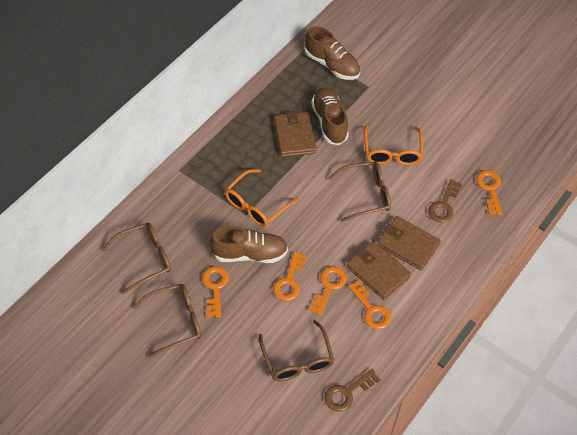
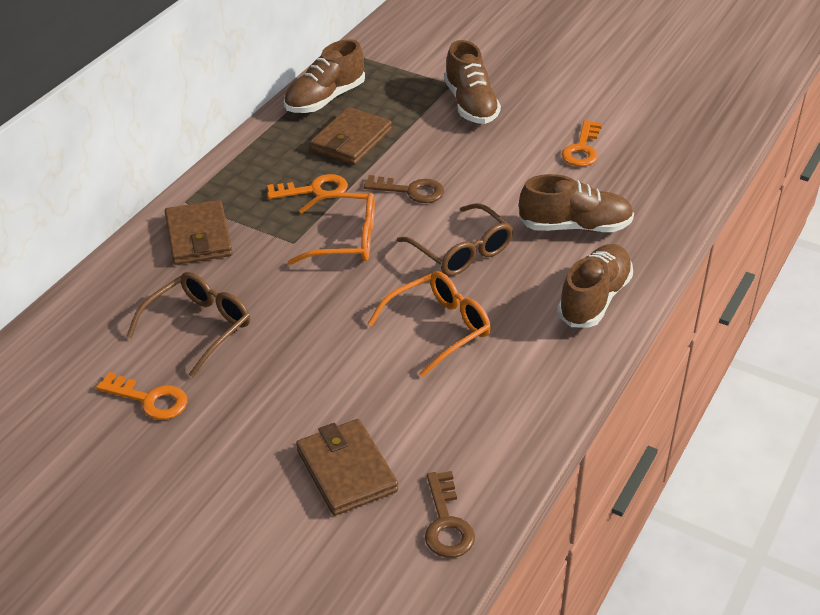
brown glasses: 4 -> 2
brown shoe: 3 -> 4
orange key: 5 -> 3

